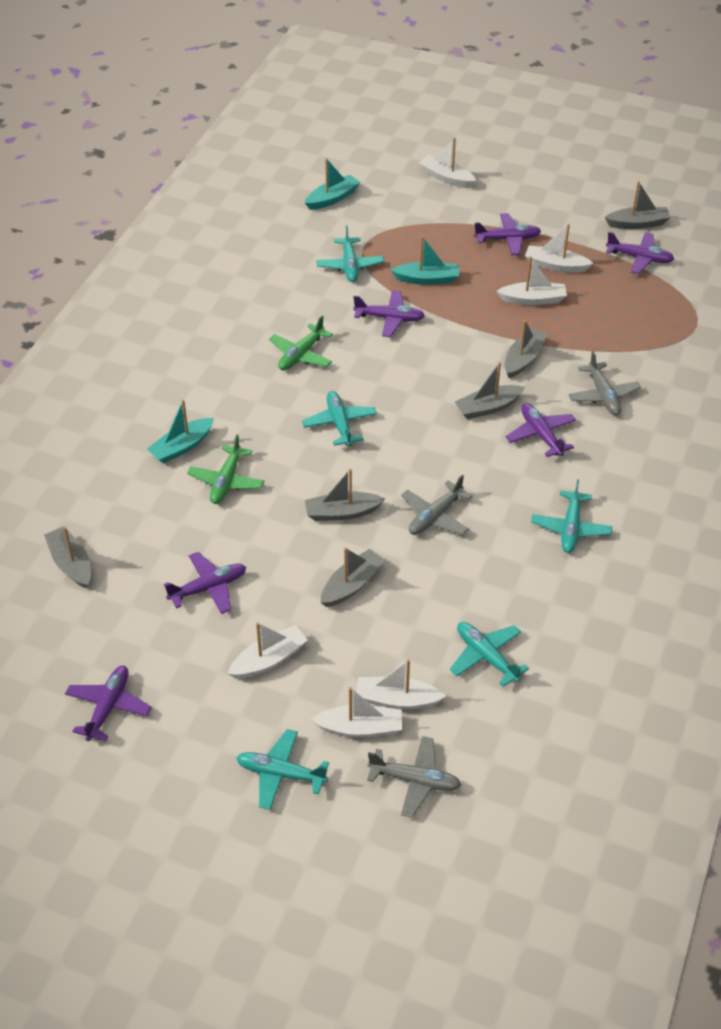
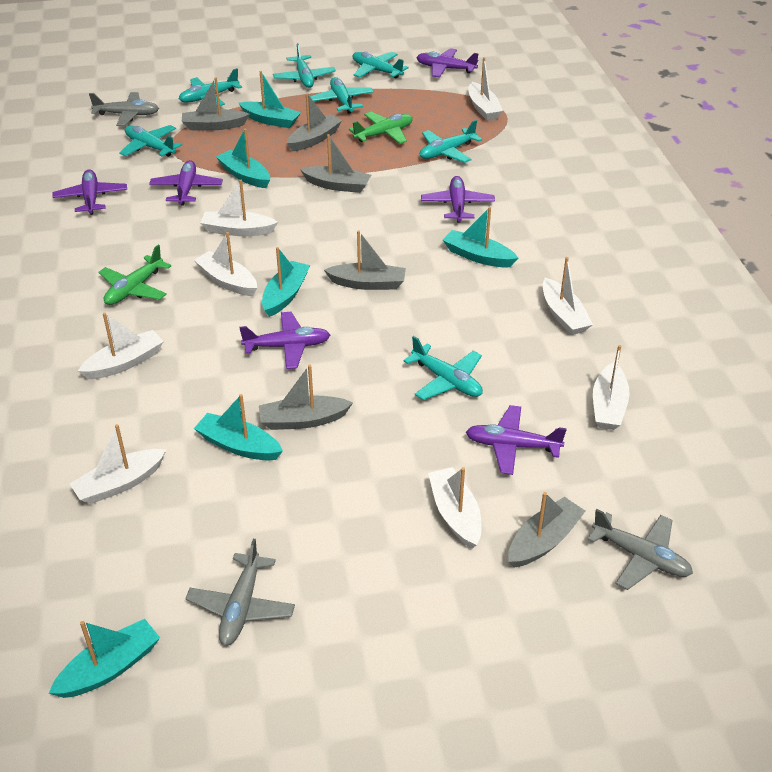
turquoise boat: 3 -> 6
turquoise plane: 5 -> 7
white boat: 6 -> 8

